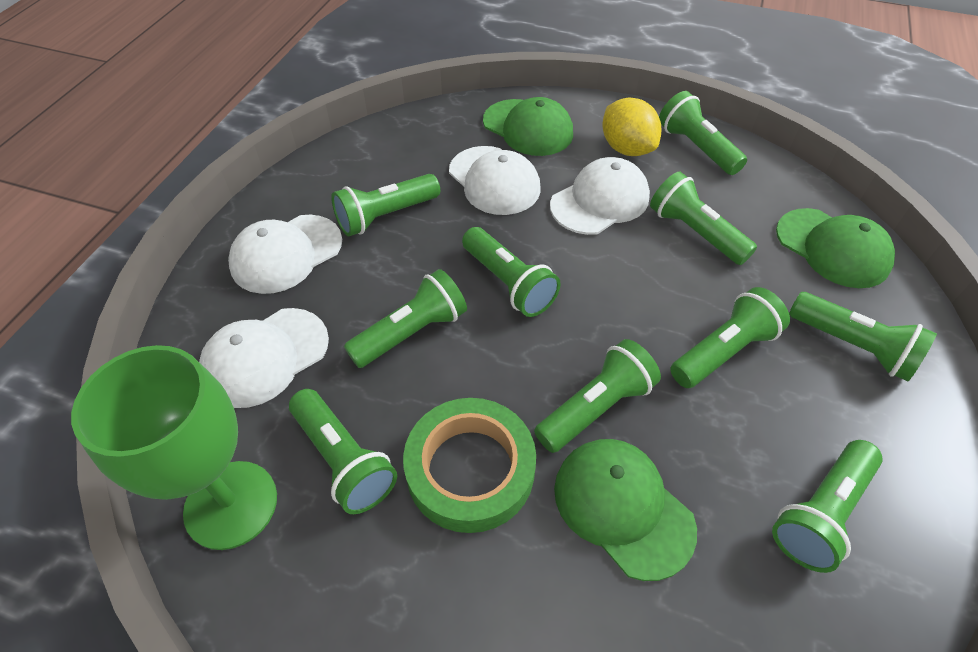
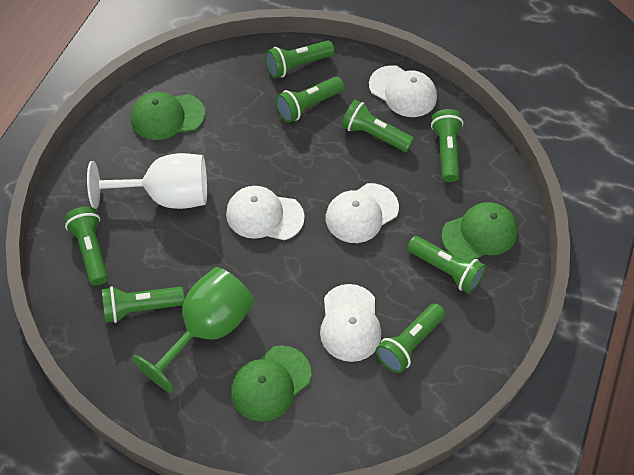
green flashlight: 10 -> 8
green tape: 1 -> 0
white goblet: 0 -> 1
yellow lemon: 1 -> 0

